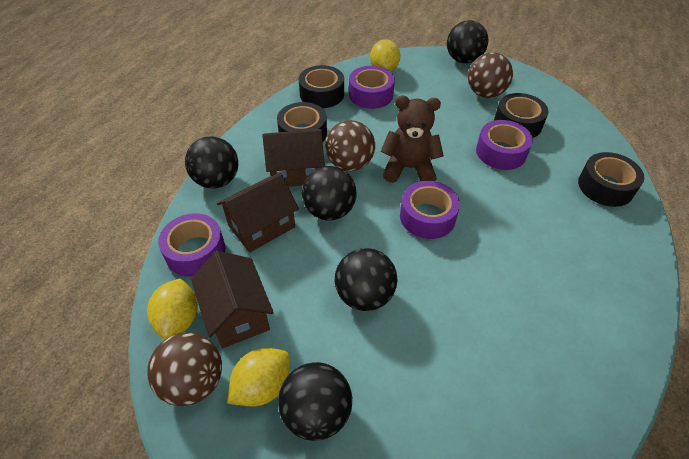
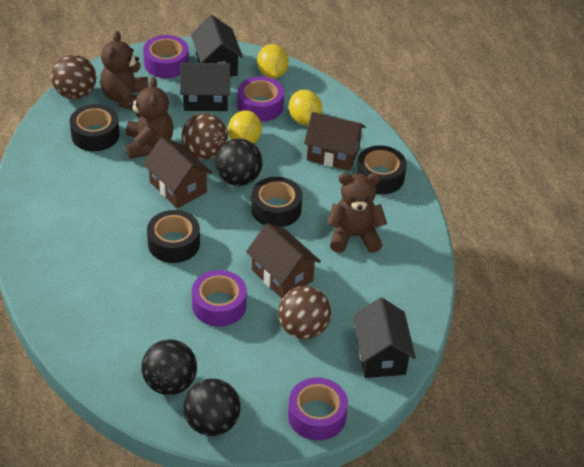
black ball: 5 -> 3
black house: 0 -> 3
brown teddy bear: 1 -> 3

